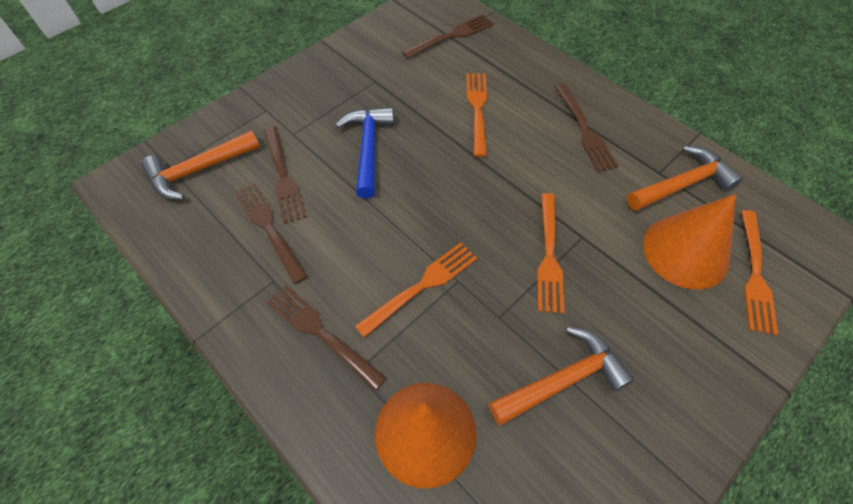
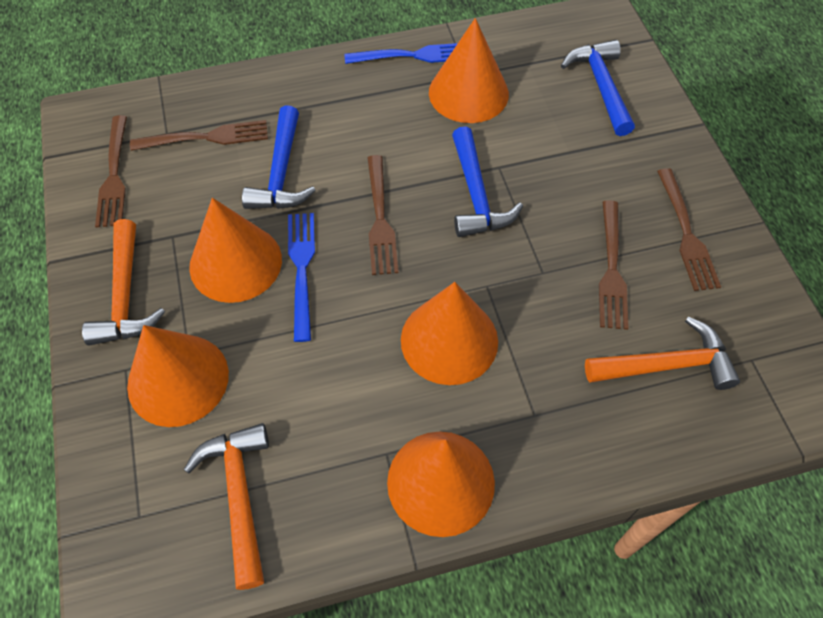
blue fork: 0 -> 2
blue hammer: 1 -> 3
orange cone: 2 -> 5
orange fork: 4 -> 0

